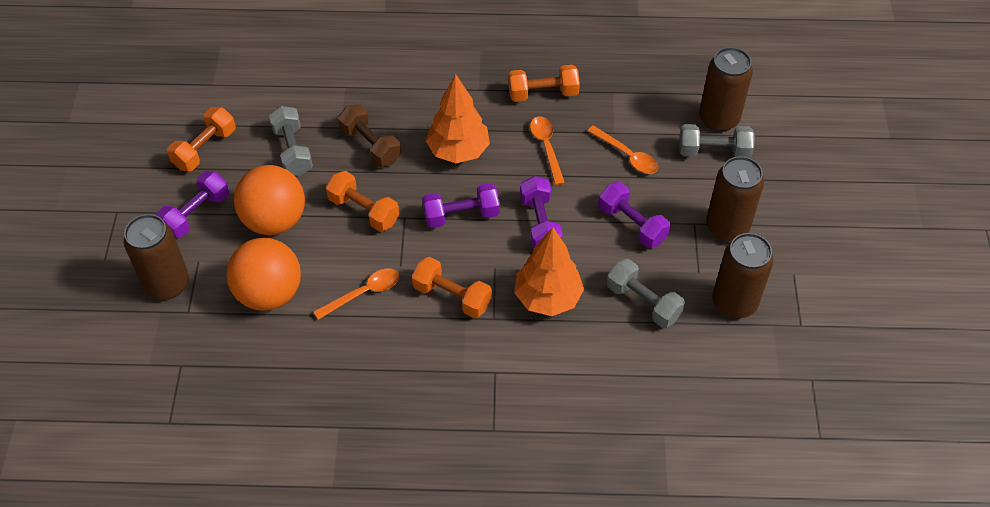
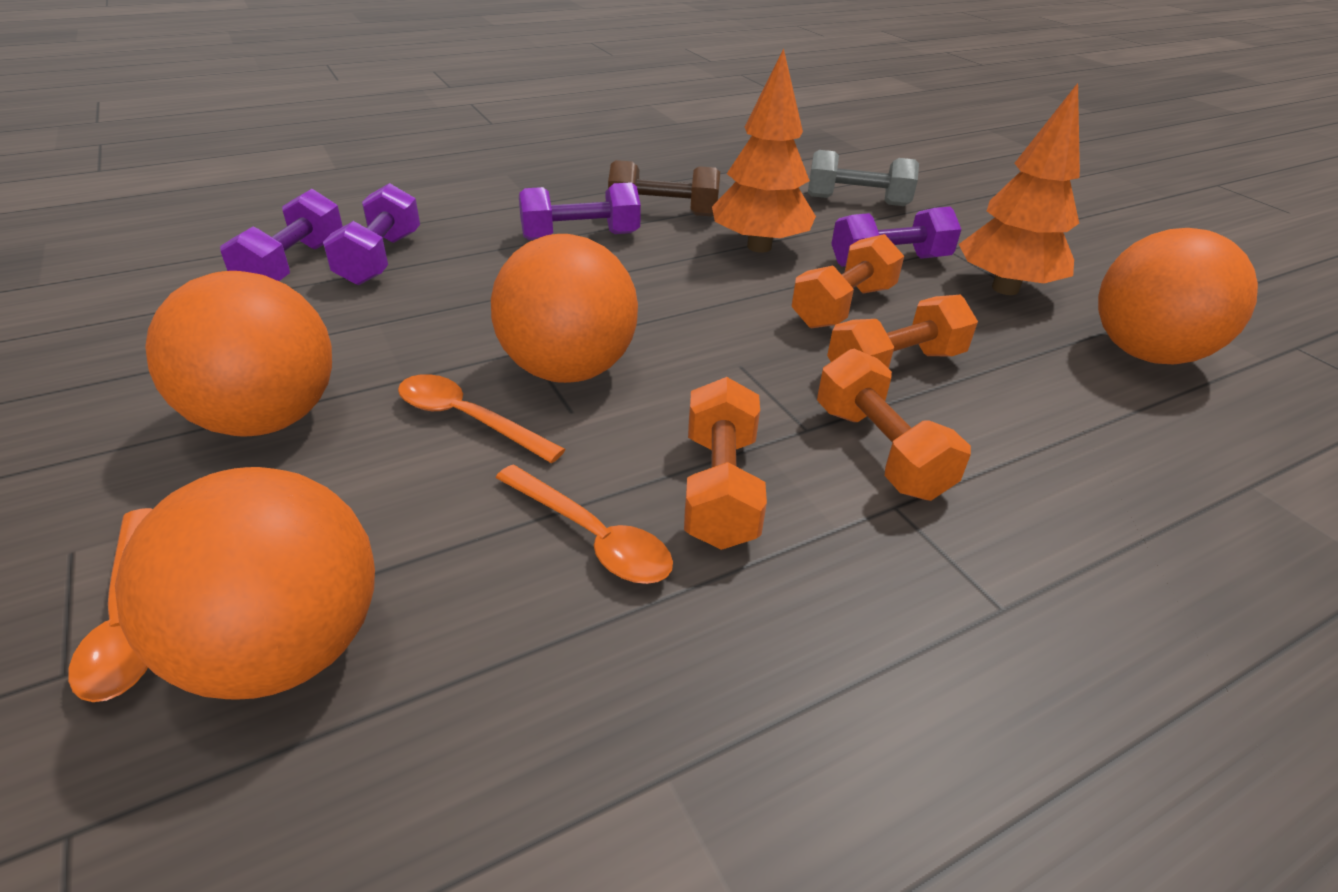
brown can: 4 -> 0
grey dumbbell: 3 -> 1
orange ball: 2 -> 4

